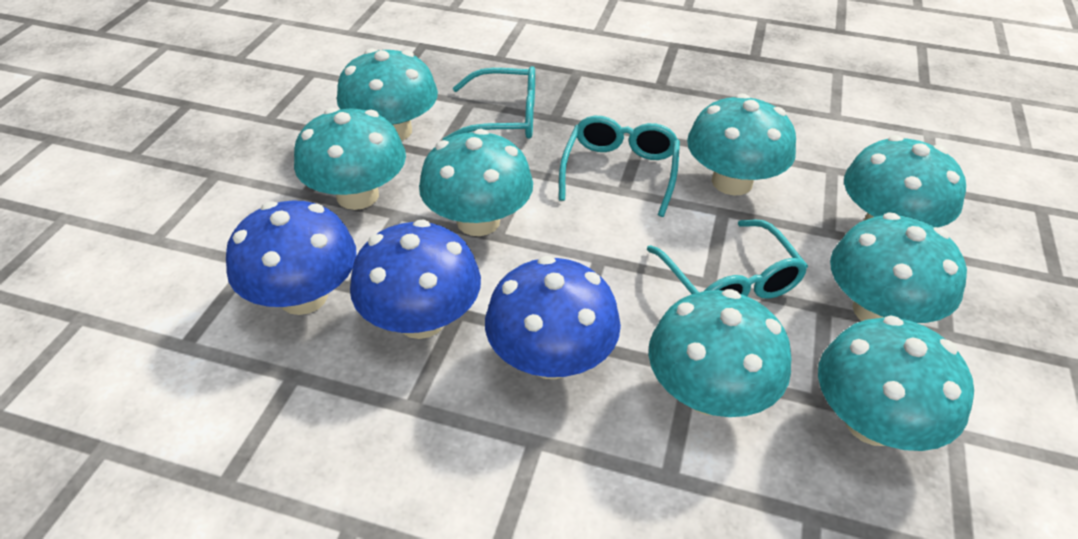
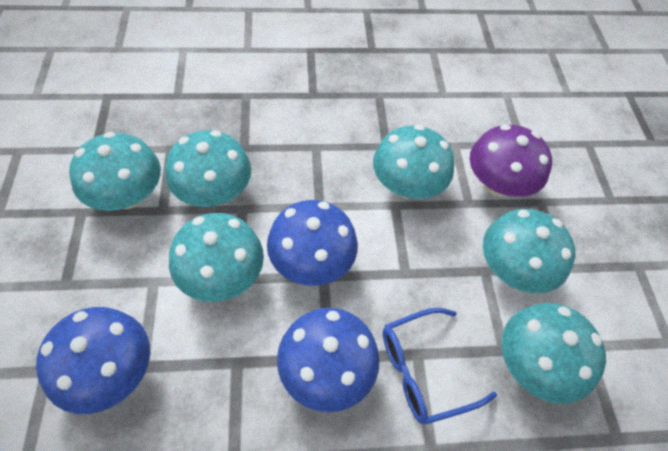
blue glasses: 0 -> 1
purple mushroom: 0 -> 1
turquoise glasses: 3 -> 0
turquoise mushroom: 8 -> 6

